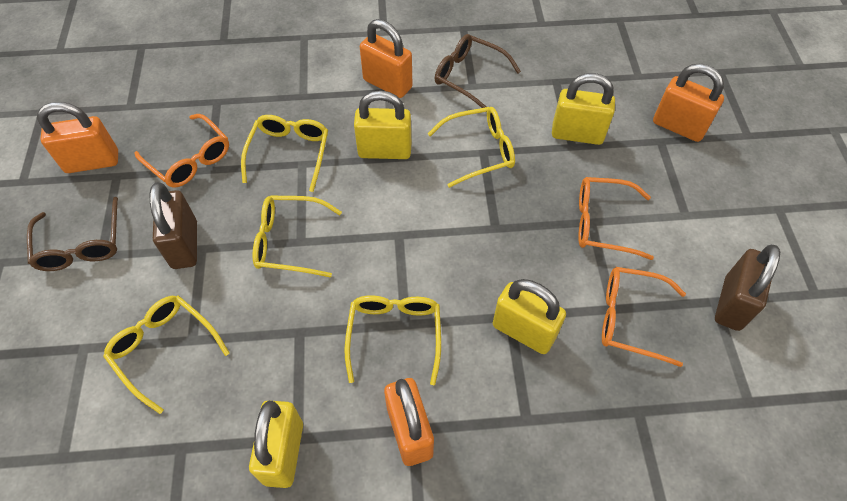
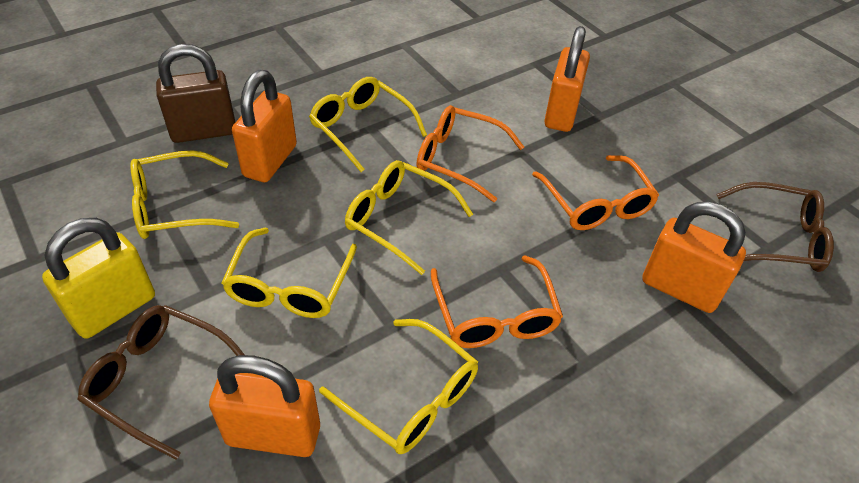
brown padlock: 2 -> 1
yellow padlock: 4 -> 1

